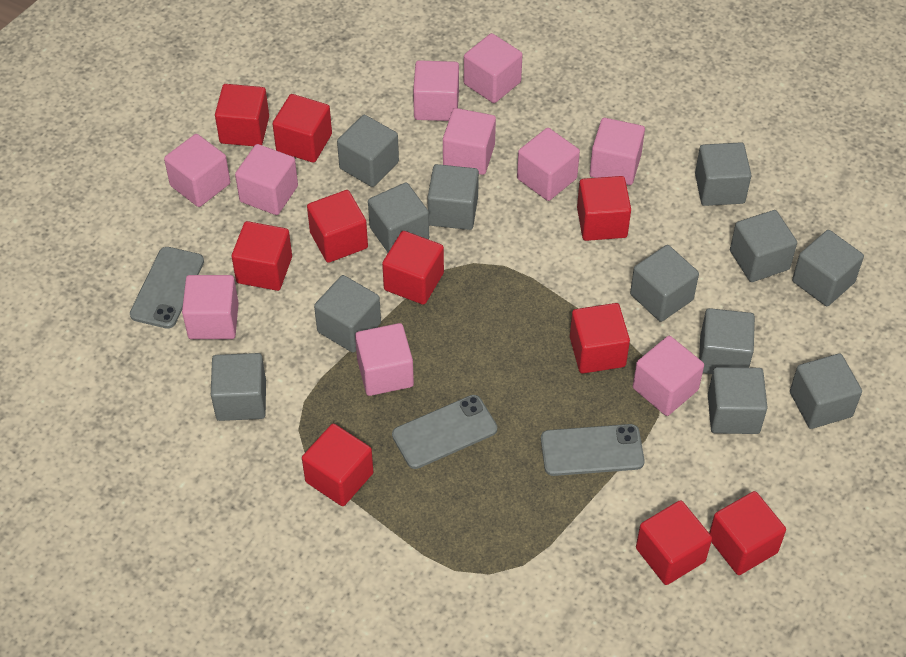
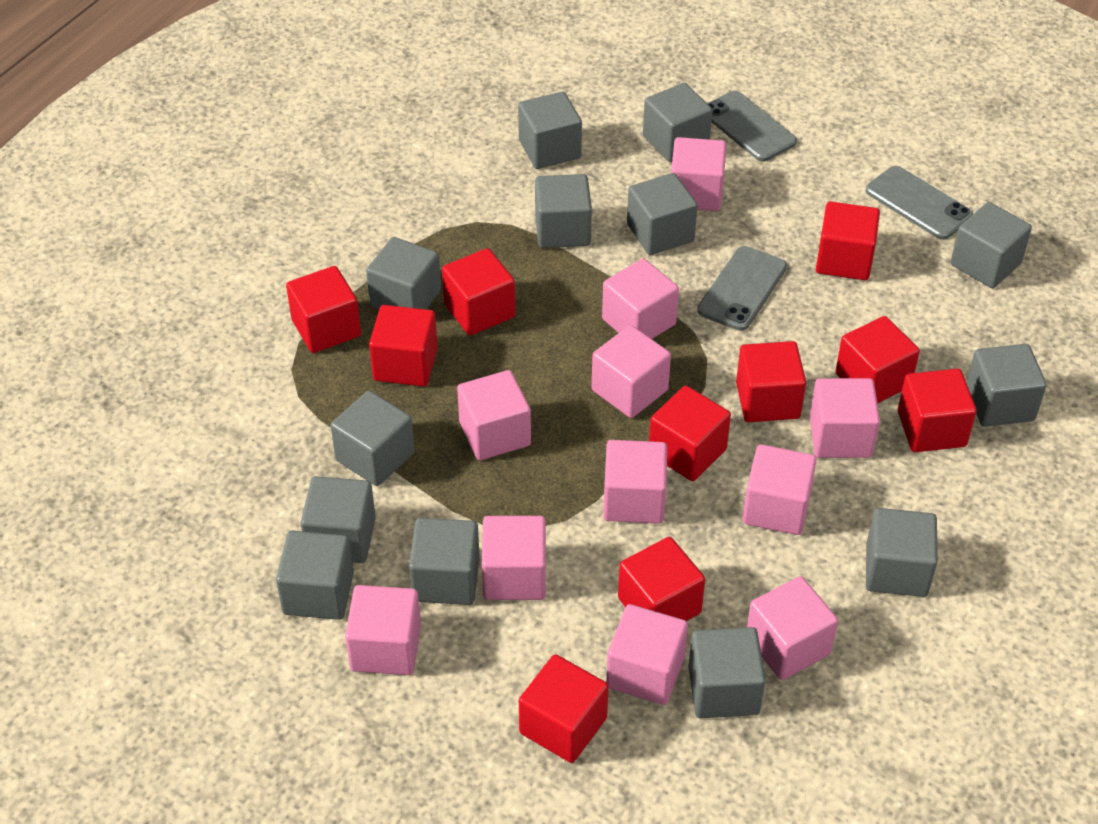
grey cube: 12 -> 13
pink cube: 10 -> 11

